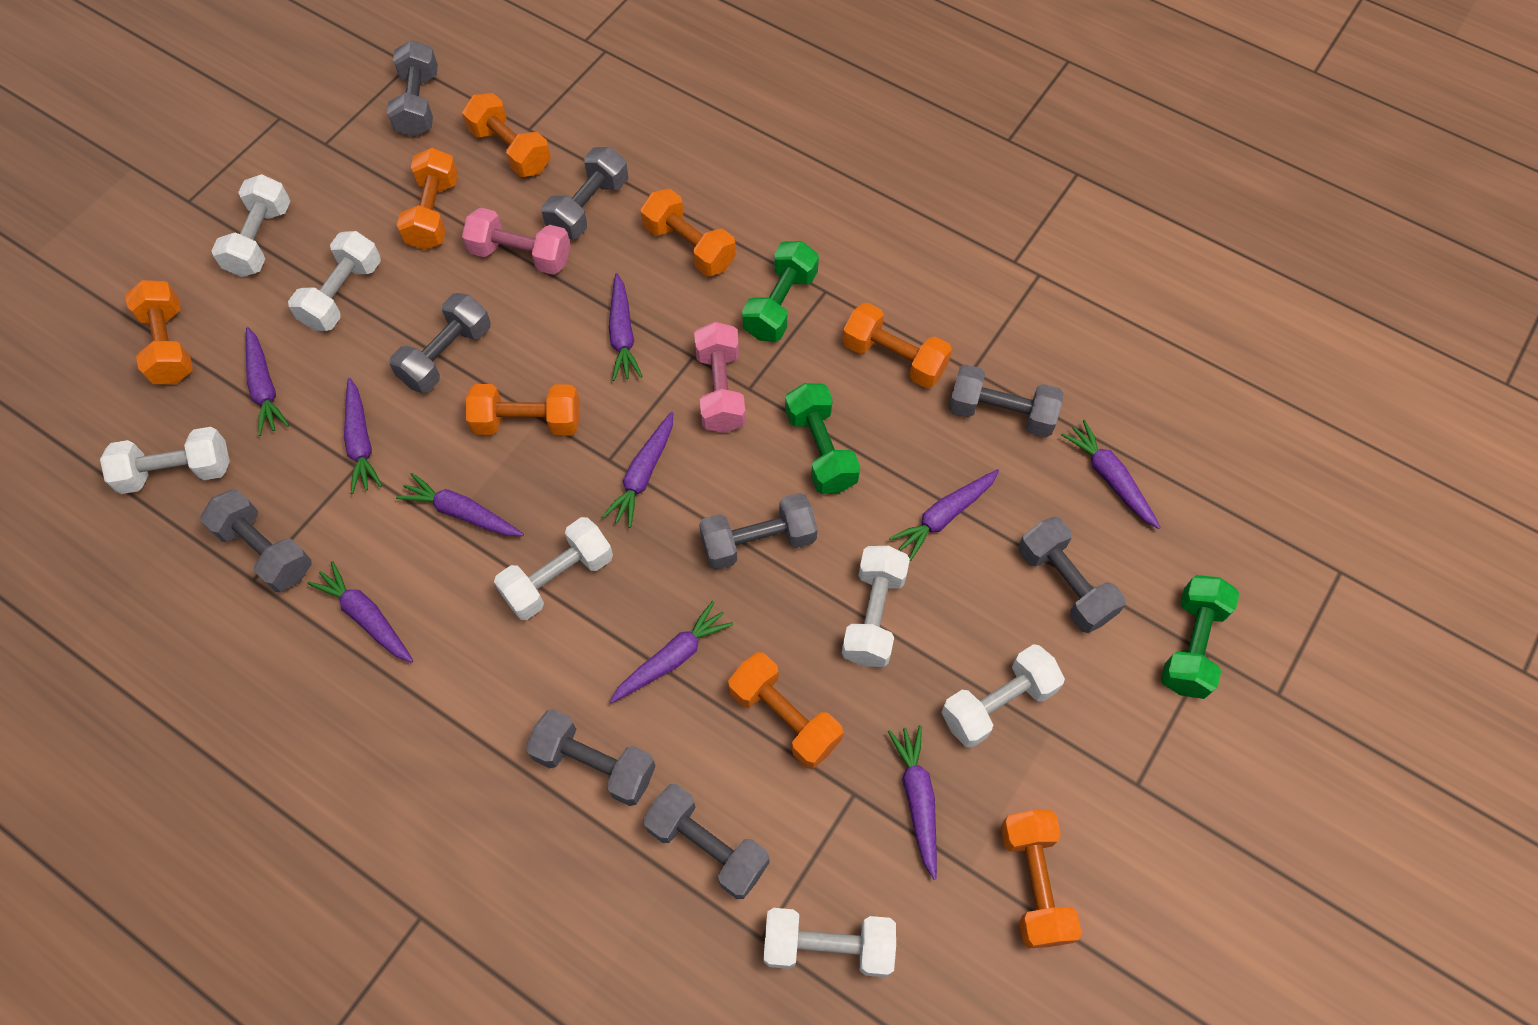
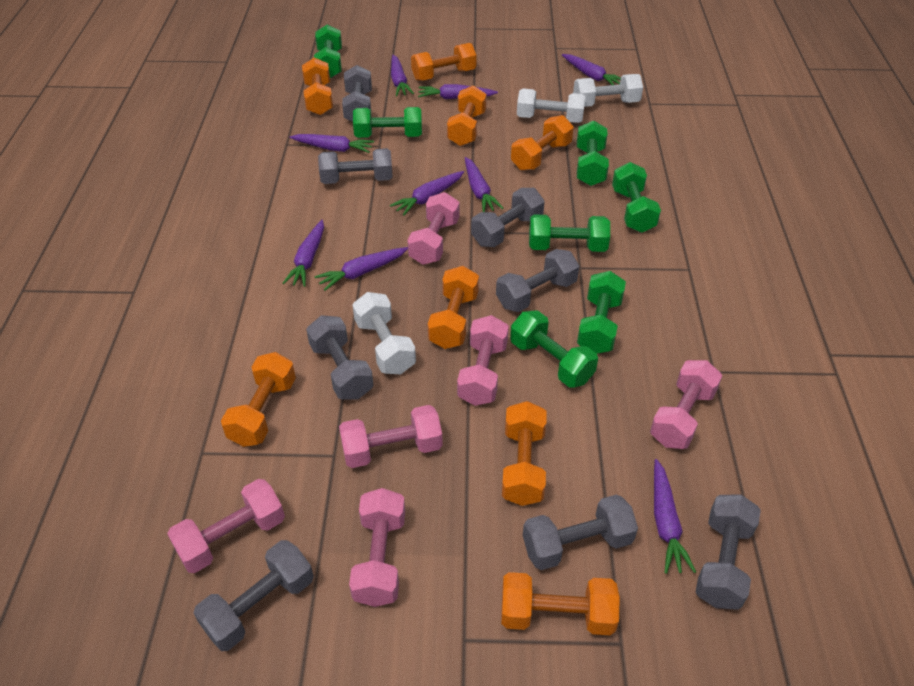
green dumbbell: 3 -> 7
grey dumbbell: 9 -> 8
pink dumbbell: 2 -> 6
purple carrot: 10 -> 9
white dumbbell: 7 -> 3

